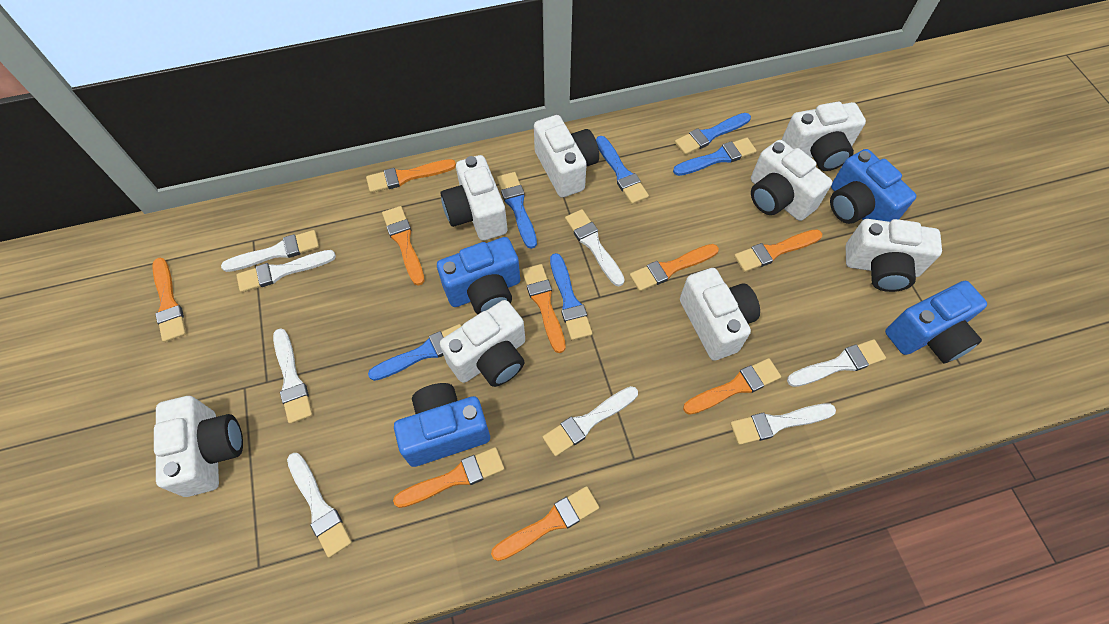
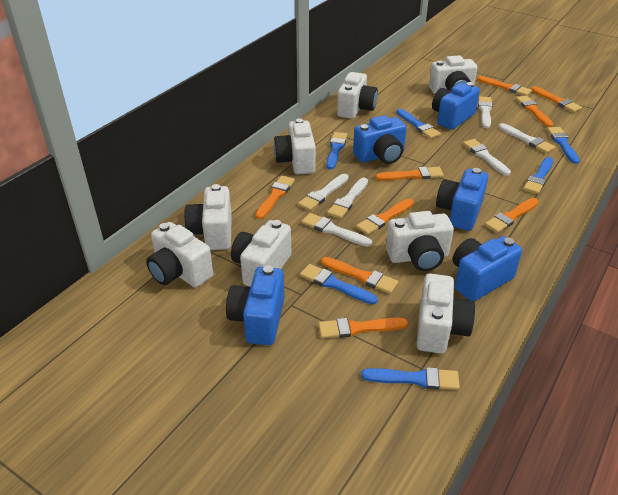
blue camera: 4 -> 5
white brush: 8 -> 6

